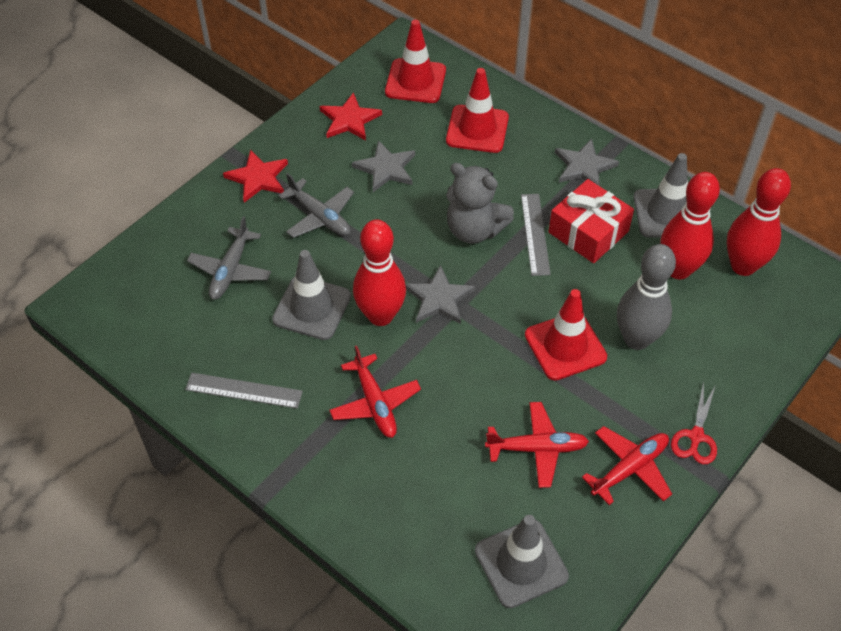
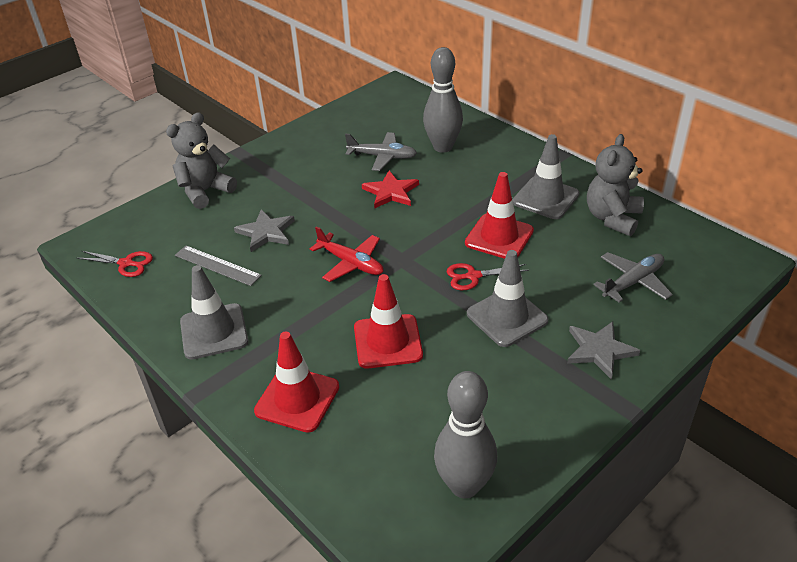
grey bowling pin: 1 -> 2
grey ruler: 2 -> 1
grey star: 3 -> 2
grey teddy bear: 1 -> 2
red bowling pin: 3 -> 0
red gift: 1 -> 0
red plane: 3 -> 1
red scissors: 1 -> 2
red star: 2 -> 1

